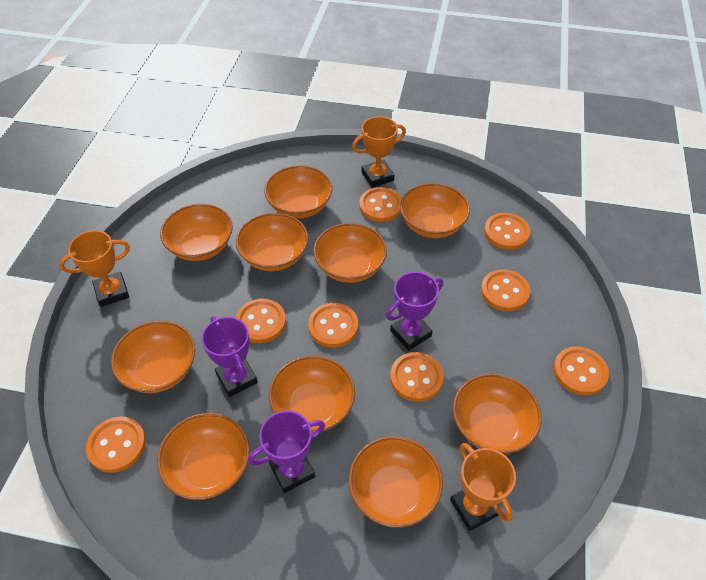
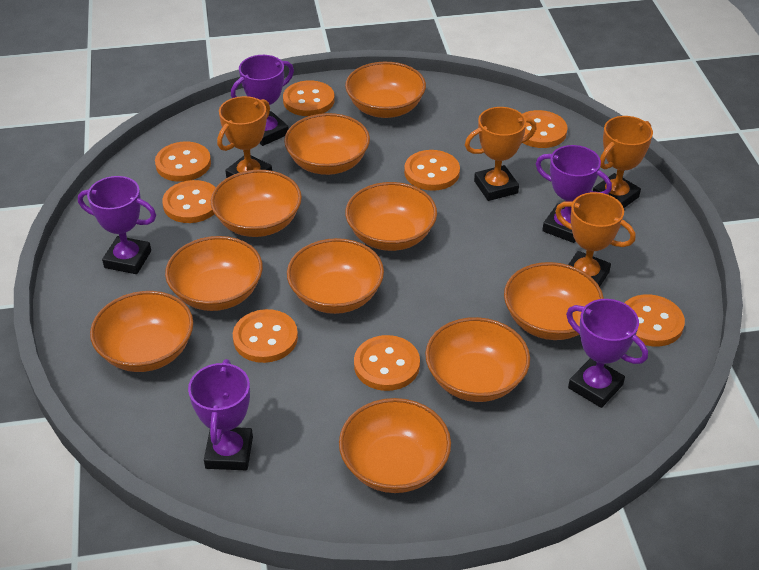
orange trophy: 3 -> 4
purple trophy: 3 -> 5

